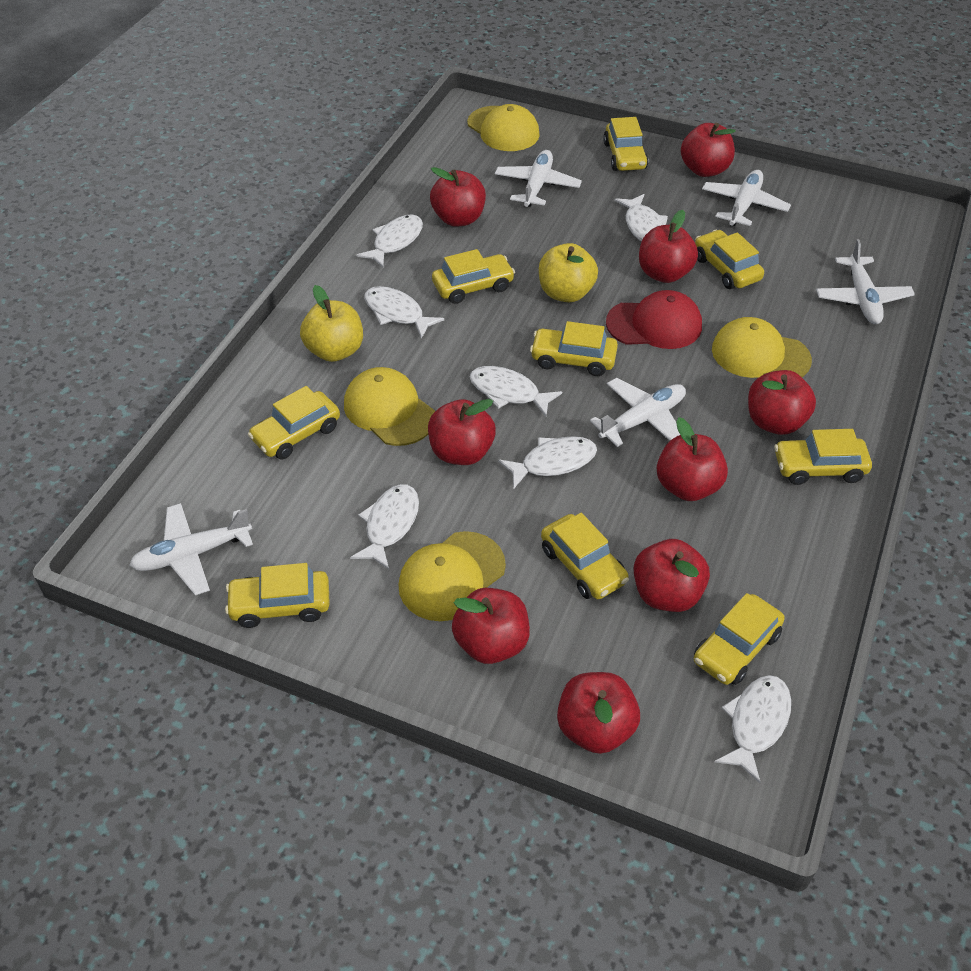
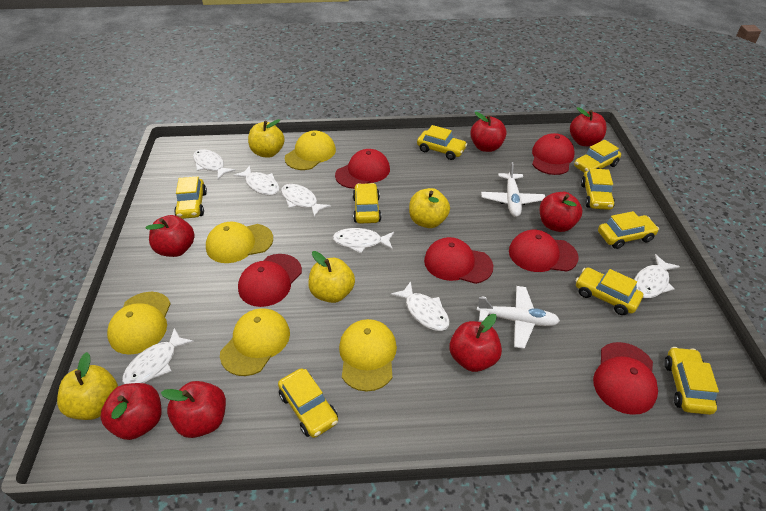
red apple: 9 -> 7
red cap: 1 -> 6
white plane: 5 -> 2
yellow apple: 2 -> 4
yellow cap: 4 -> 5

